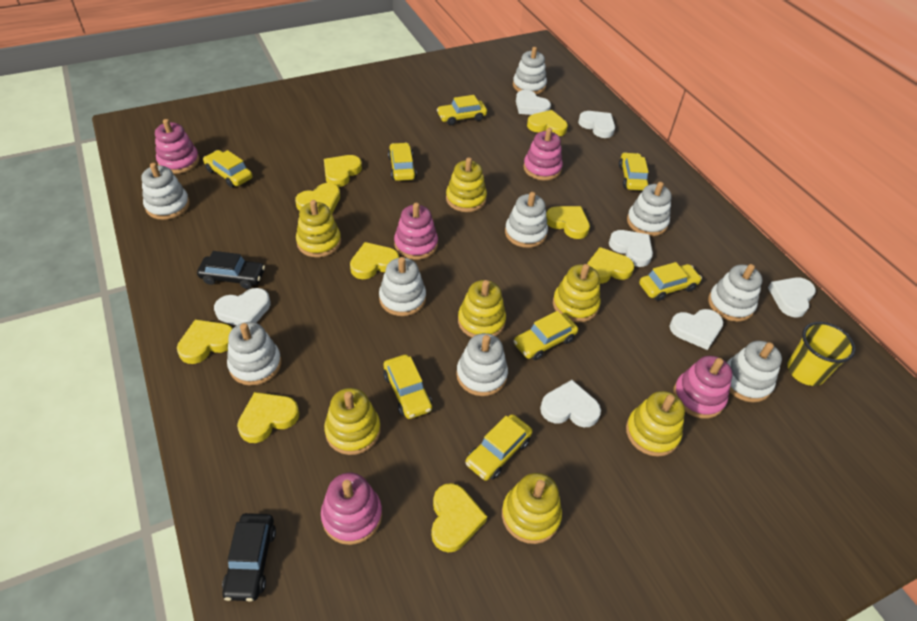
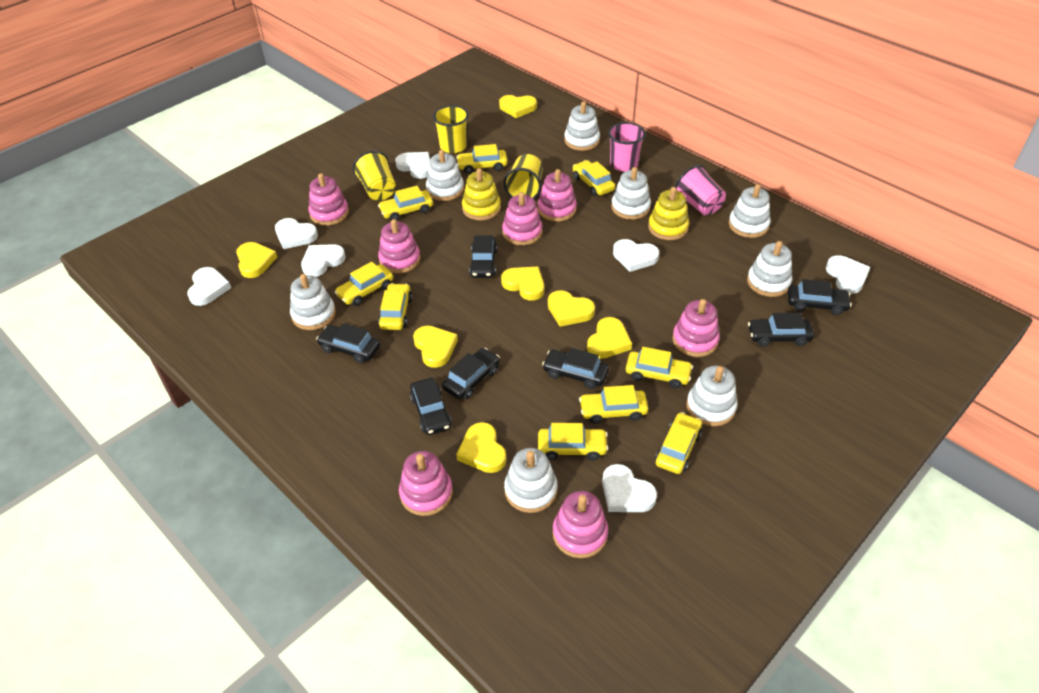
black car: 2 -> 7
pink cup: 0 -> 2
pink stacking toy: 5 -> 7
white stacking toy: 9 -> 8
yellow car: 8 -> 9
yellow cup: 1 -> 3
yellow heart: 9 -> 7
yellow stacking toy: 7 -> 2

